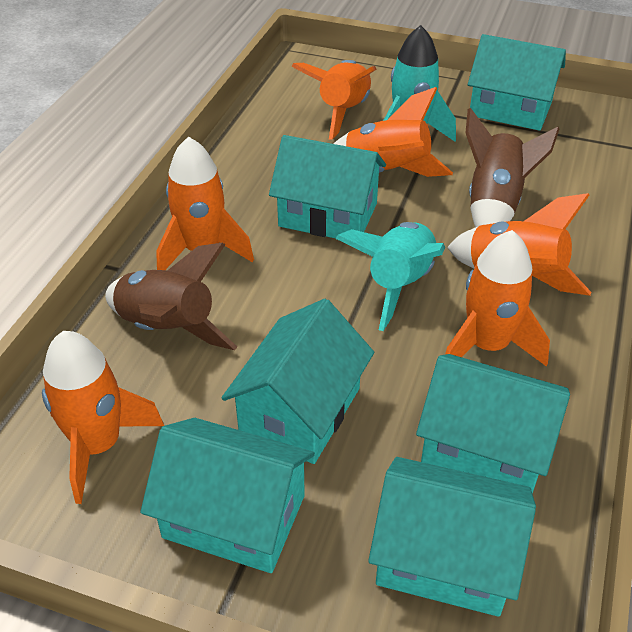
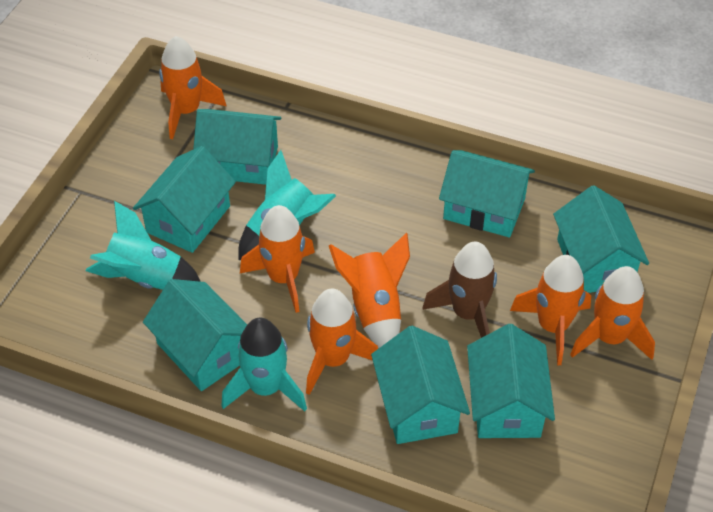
brown rocket: 2 -> 1
turquoise house: 6 -> 7
turquoise rocket: 2 -> 3

